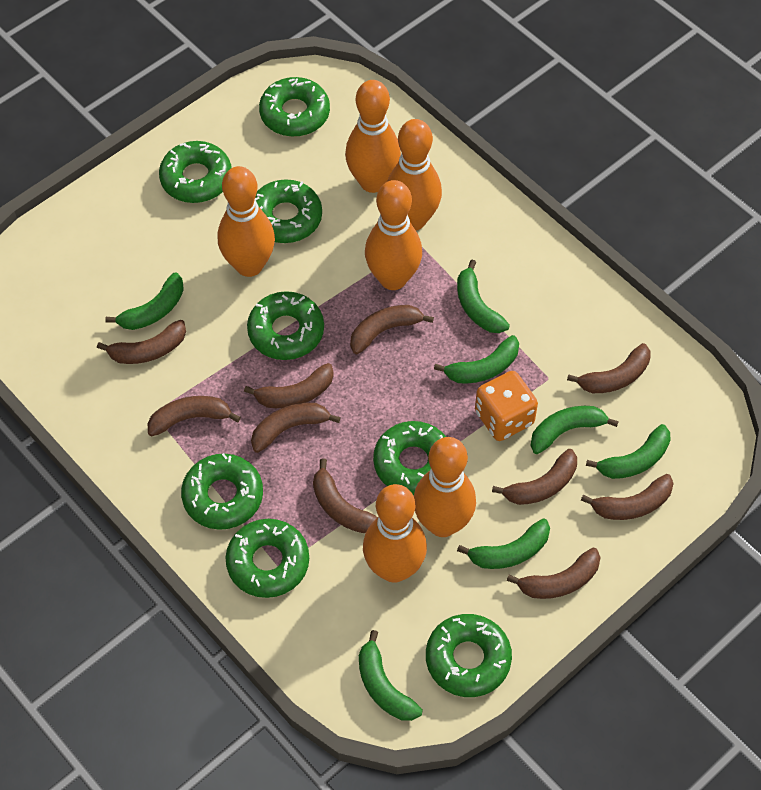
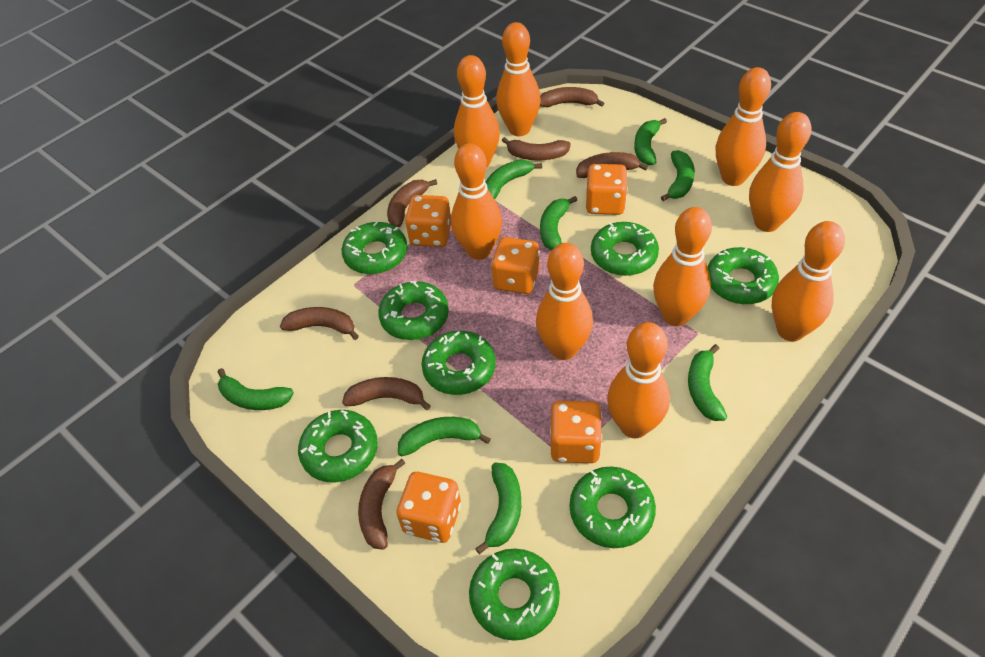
brown banana: 10 -> 7
green banana: 7 -> 8
orange bowling pin: 6 -> 9
orange dice: 1 -> 5

